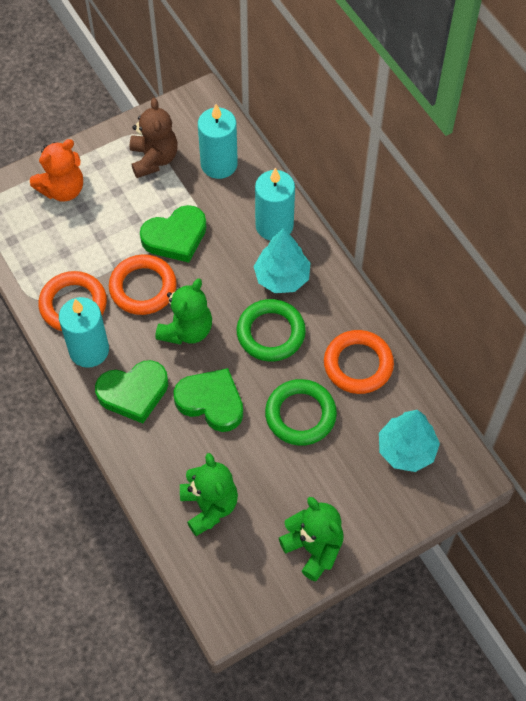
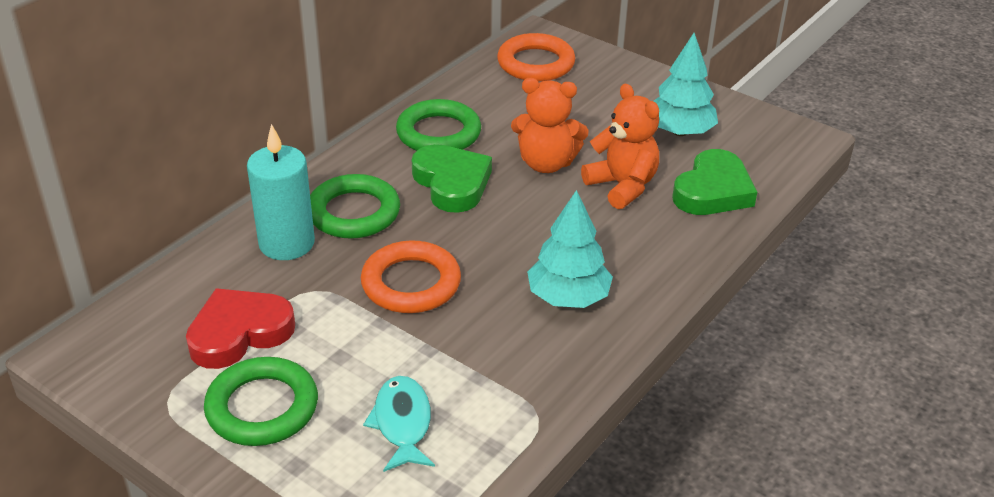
brown teddy bear: 1 -> 0
green heart: 3 -> 2
green ring: 2 -> 3
green teddy bear: 3 -> 0
orange ring: 3 -> 2
orange teddy bear: 1 -> 2
red heart: 0 -> 1
turquoise candle: 3 -> 1
turquoise fish: 0 -> 1

